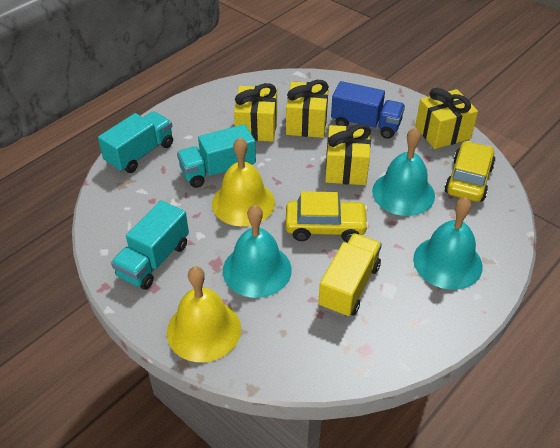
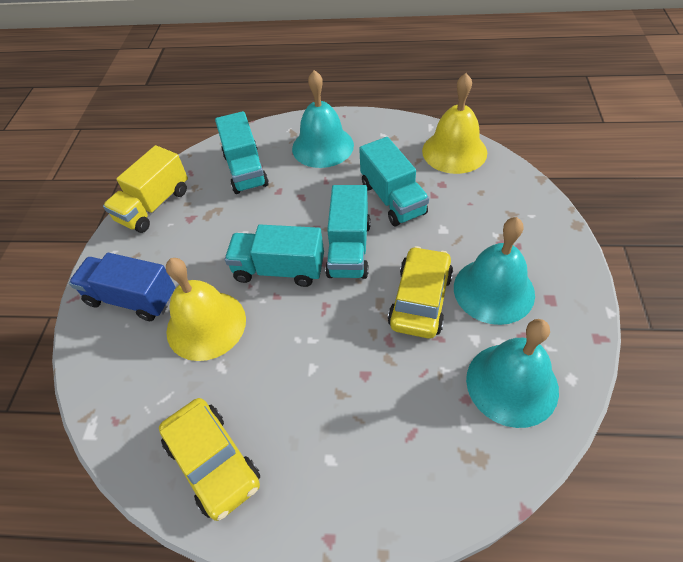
turquoise truck: 3 -> 4
yellow gift: 4 -> 0

